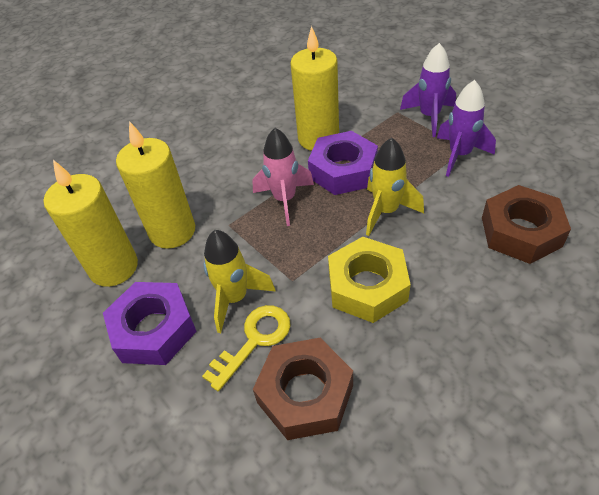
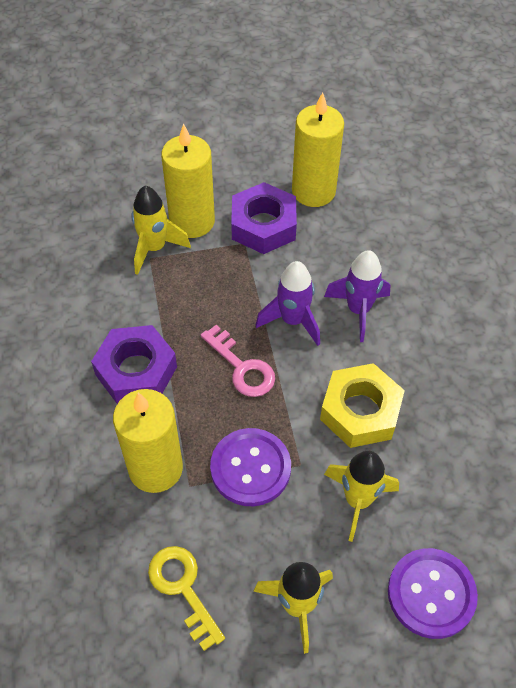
brown nut: 2 -> 0
pink key: 0 -> 1
pink rocket: 1 -> 0
purple button: 0 -> 2
yellow rocket: 2 -> 3

